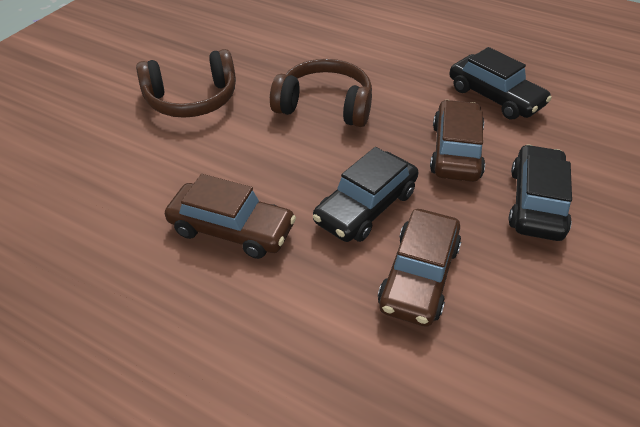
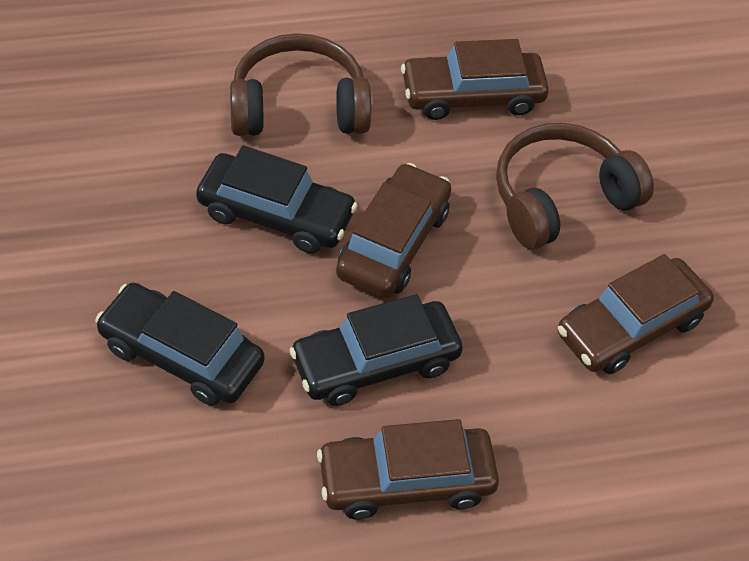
brown car: 3 -> 4

